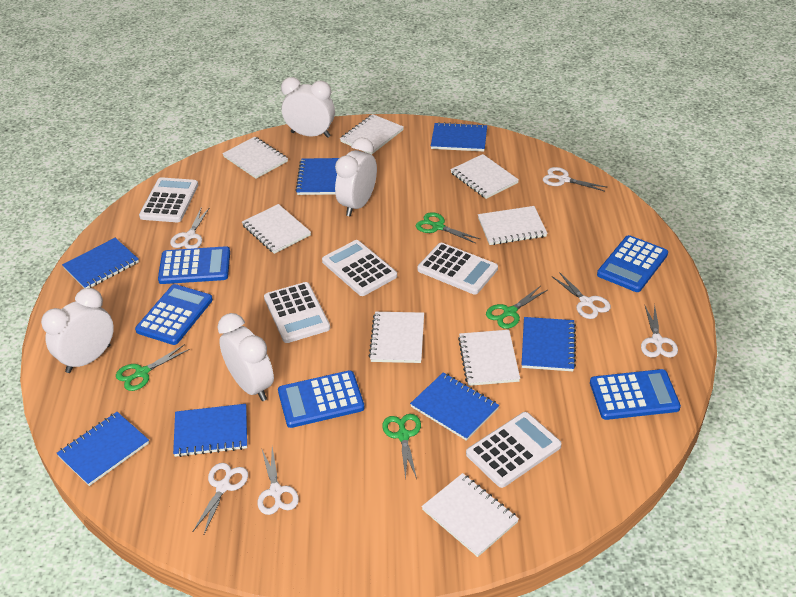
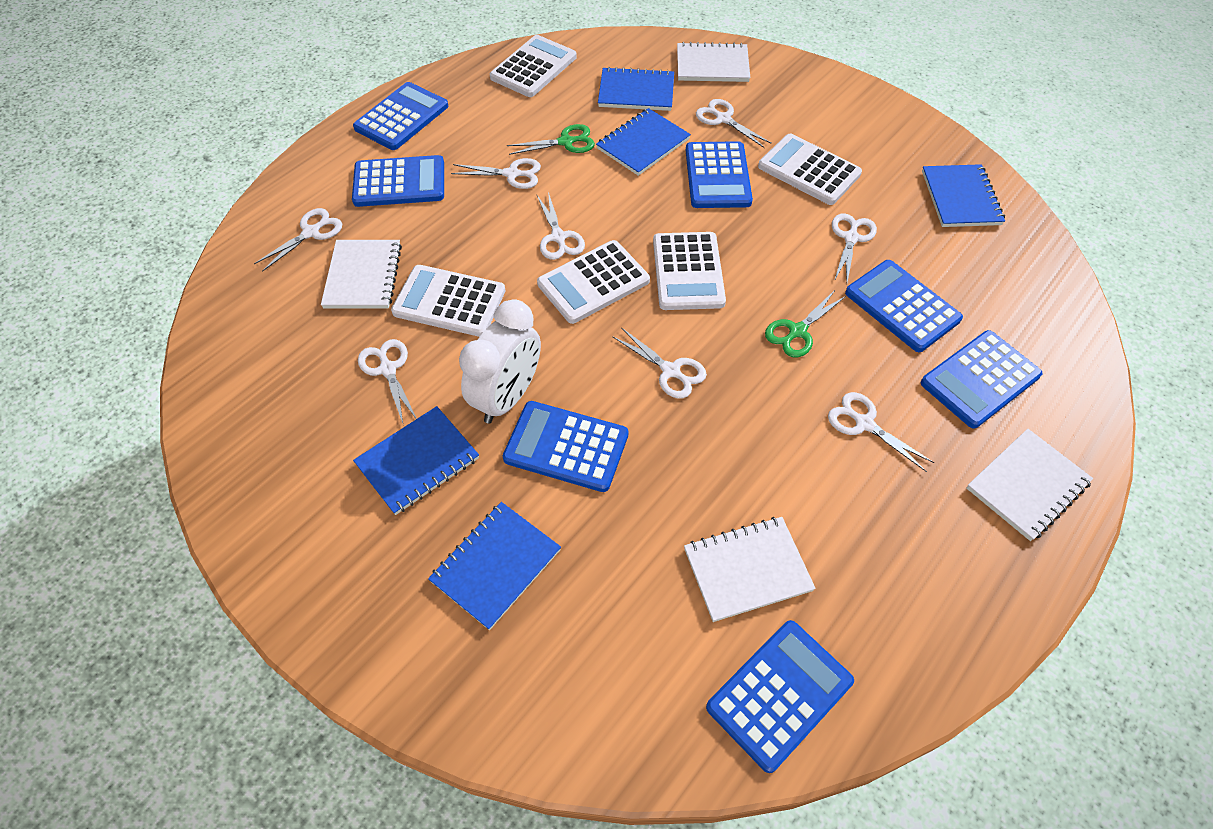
blue calculator: 5 -> 7
blue notebook: 7 -> 5
green scissors: 4 -> 2
white clock: 4 -> 1
white notebook: 8 -> 4
white scissors: 6 -> 8

